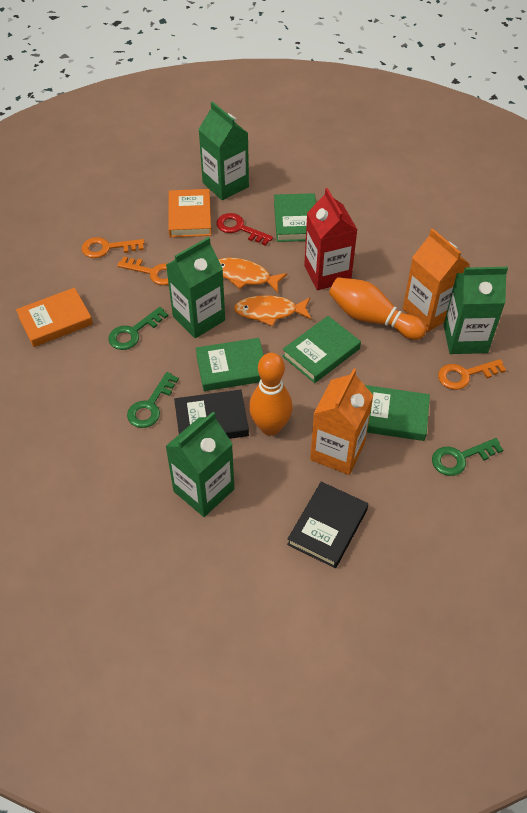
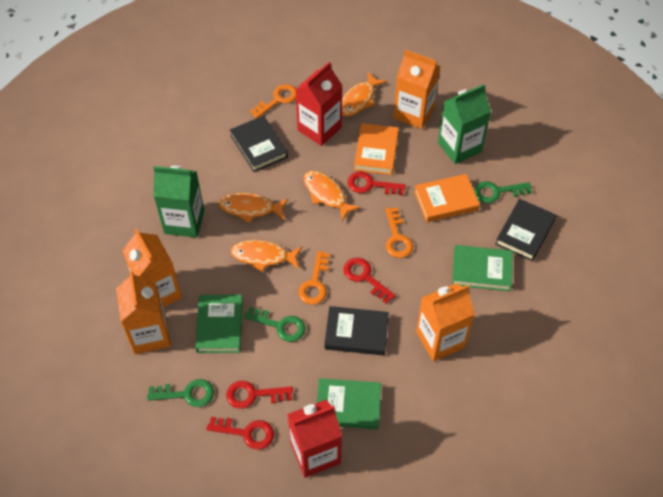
black book: 2 -> 3
green book: 4 -> 3
green carton: 4 -> 2
orange bowling pin: 2 -> 0
orange carton: 2 -> 4
orange fish: 2 -> 4
red carton: 1 -> 2
red key: 1 -> 4

